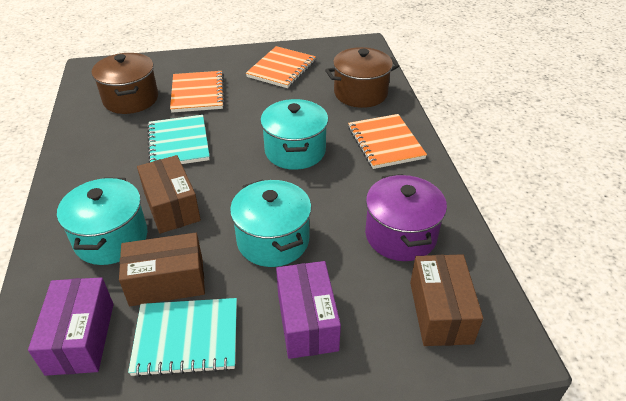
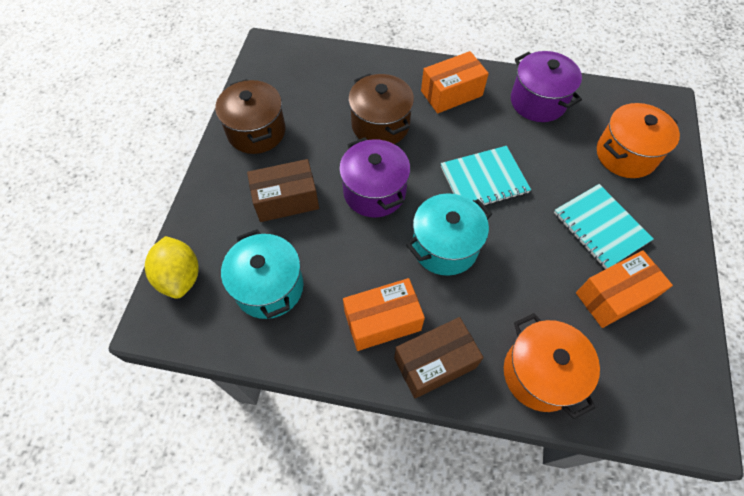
brown box: 3 -> 2
orange box: 0 -> 3
orange notebook: 3 -> 0
orange pot: 0 -> 2
purple box: 2 -> 0
purple pot: 1 -> 2
turquoise pot: 3 -> 2
yellow lemon: 0 -> 1

